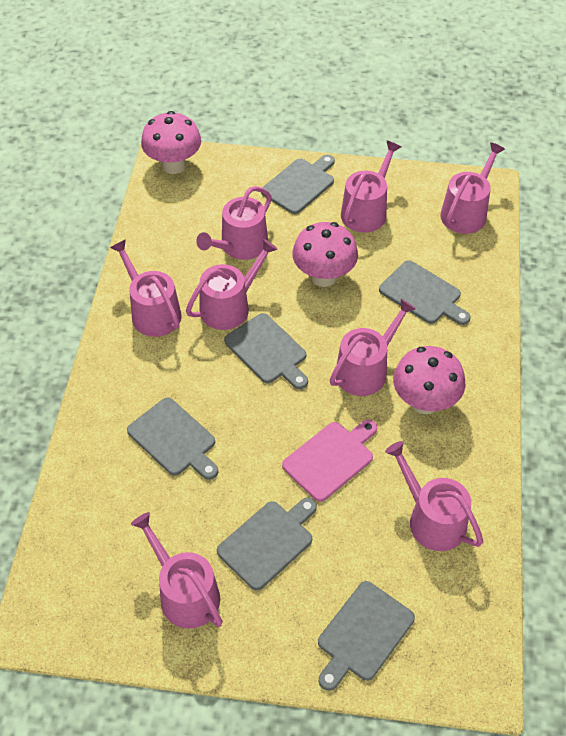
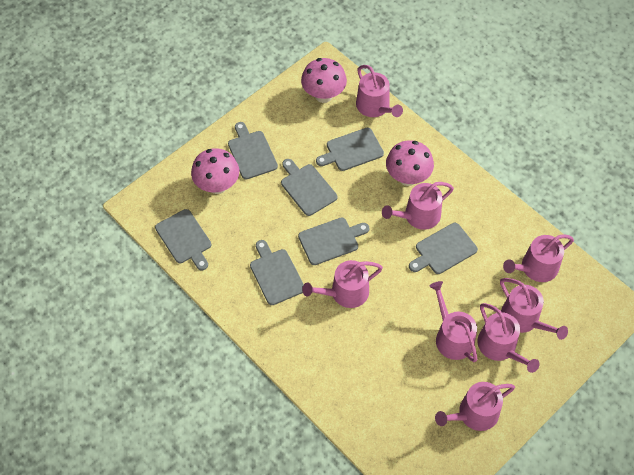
grey cutting board: 6 -> 7
pink cutting board: 1 -> 0

